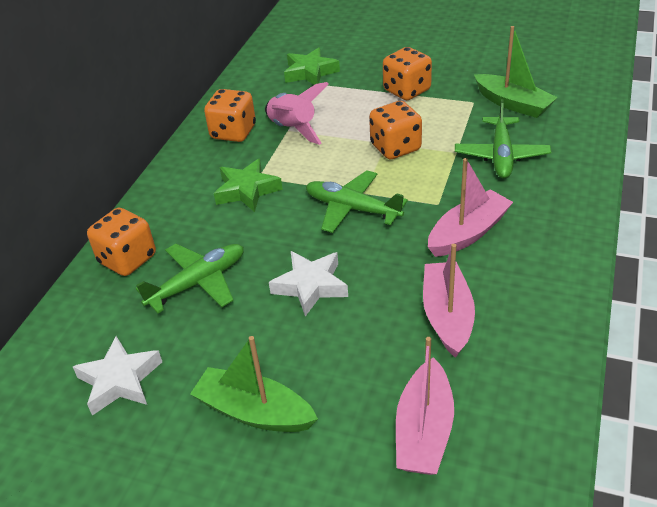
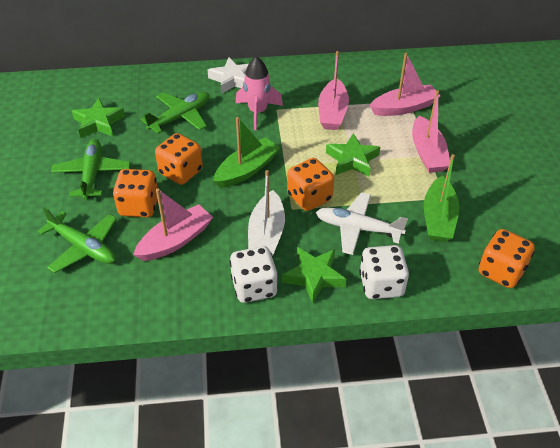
green star: 2 -> 3
pink boat: 3 -> 4
white boat: 0 -> 1
white dice: 0 -> 2
white plane: 0 -> 1
white star: 2 -> 1

